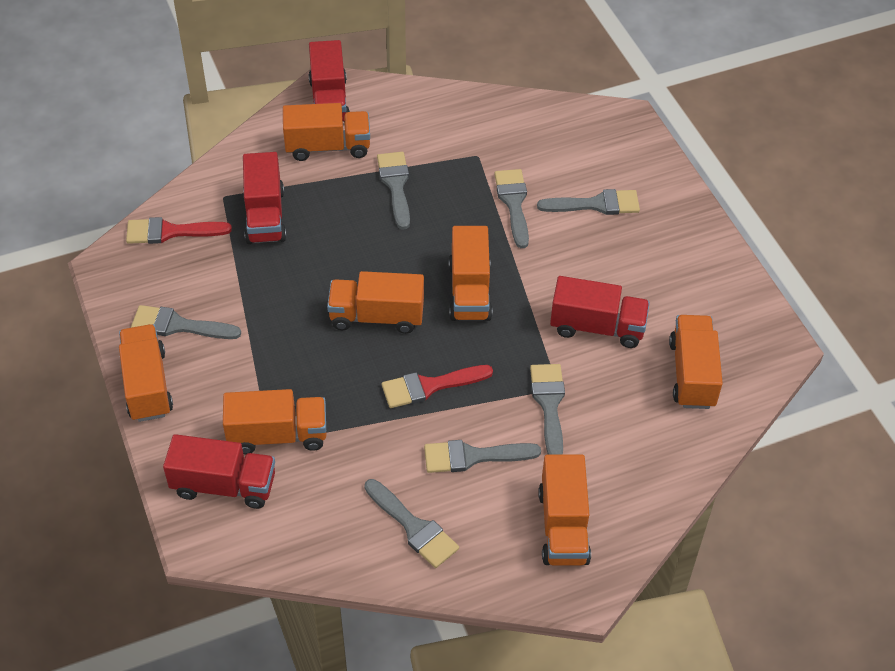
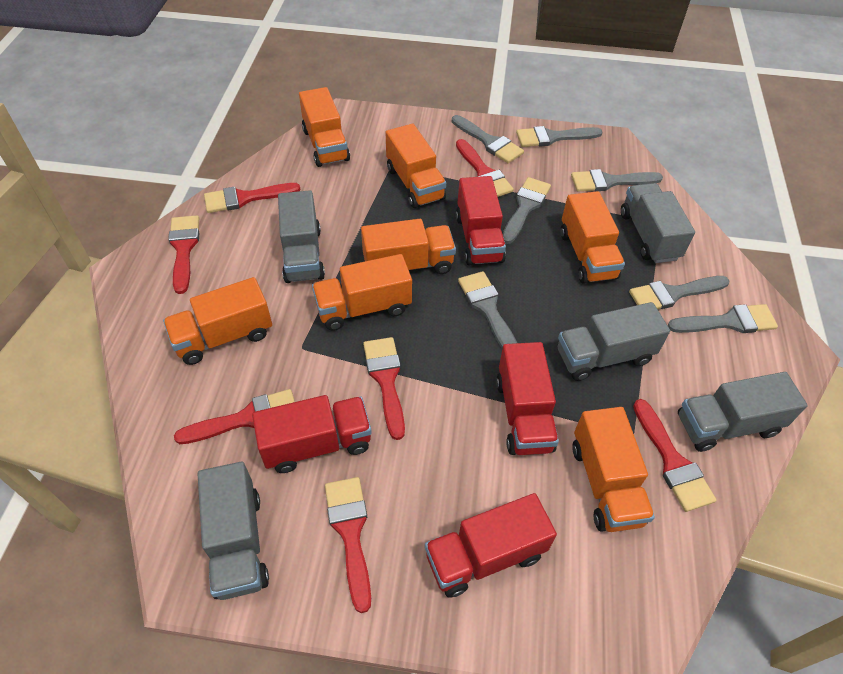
grey truck: 0 -> 5
red brush: 2 -> 7

